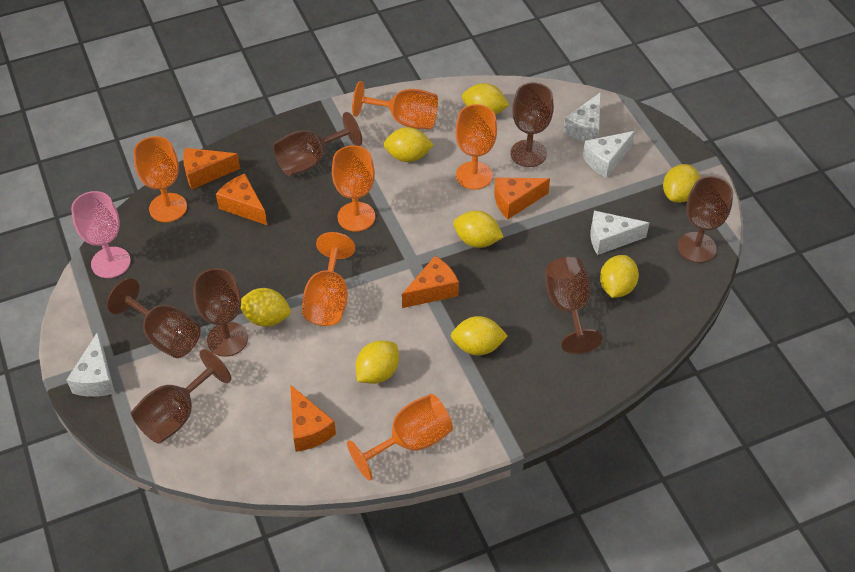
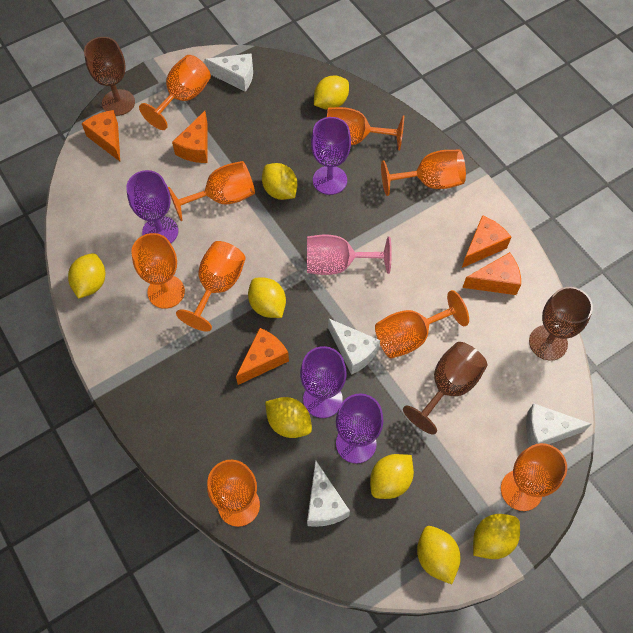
brown goblet: 7 -> 3
orange goblet: 6 -> 9
purple goblet: 0 -> 4

